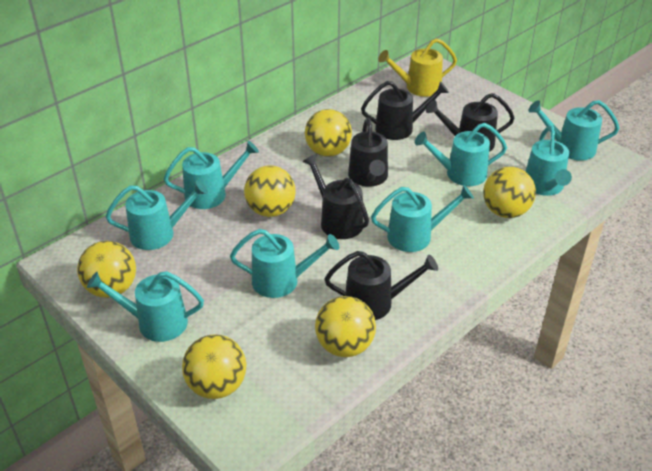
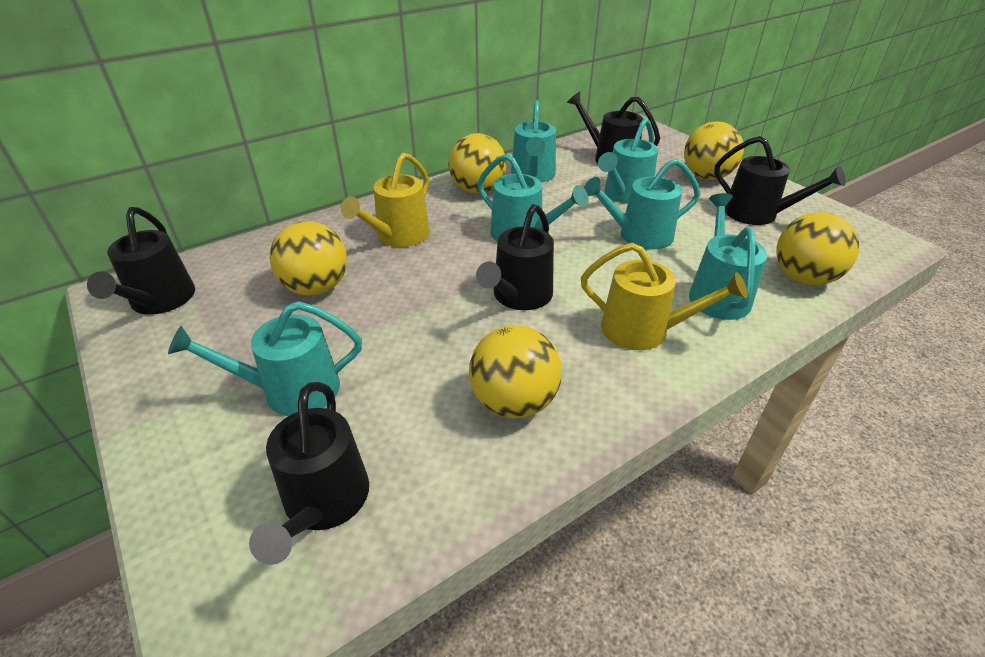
turquoise watering can: 8 -> 6
yellow ball: 6 -> 5
yellow watering can: 1 -> 2

